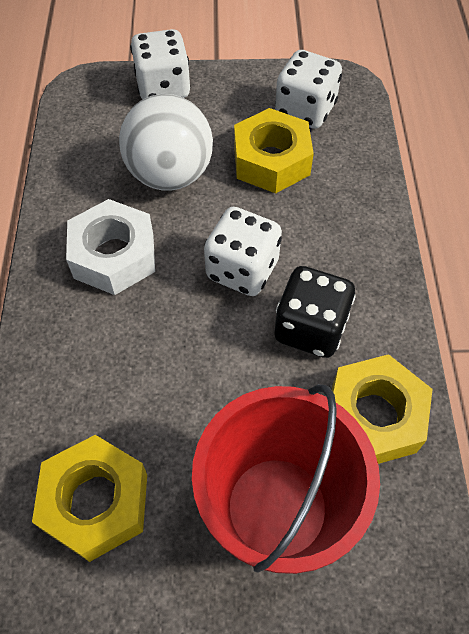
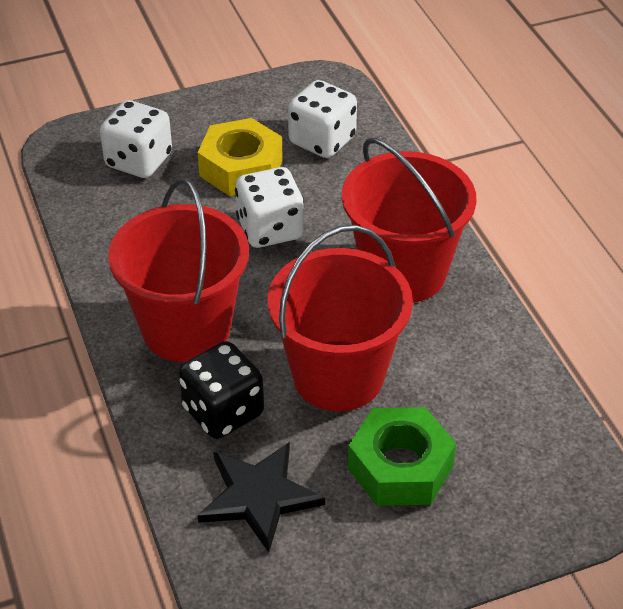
black star: 0 -> 1
green nut: 0 -> 1
red bucket: 1 -> 3
white ball: 1 -> 0
white nut: 1 -> 0
yellow nut: 3 -> 1

